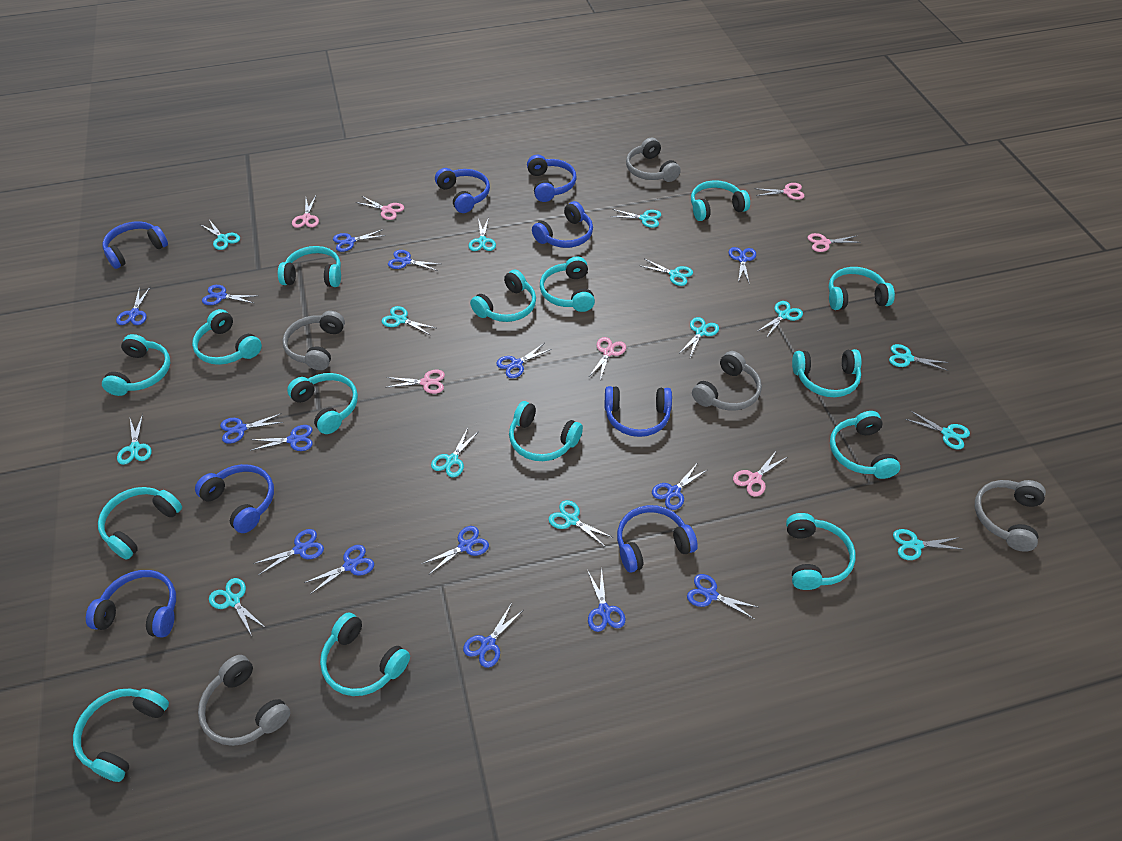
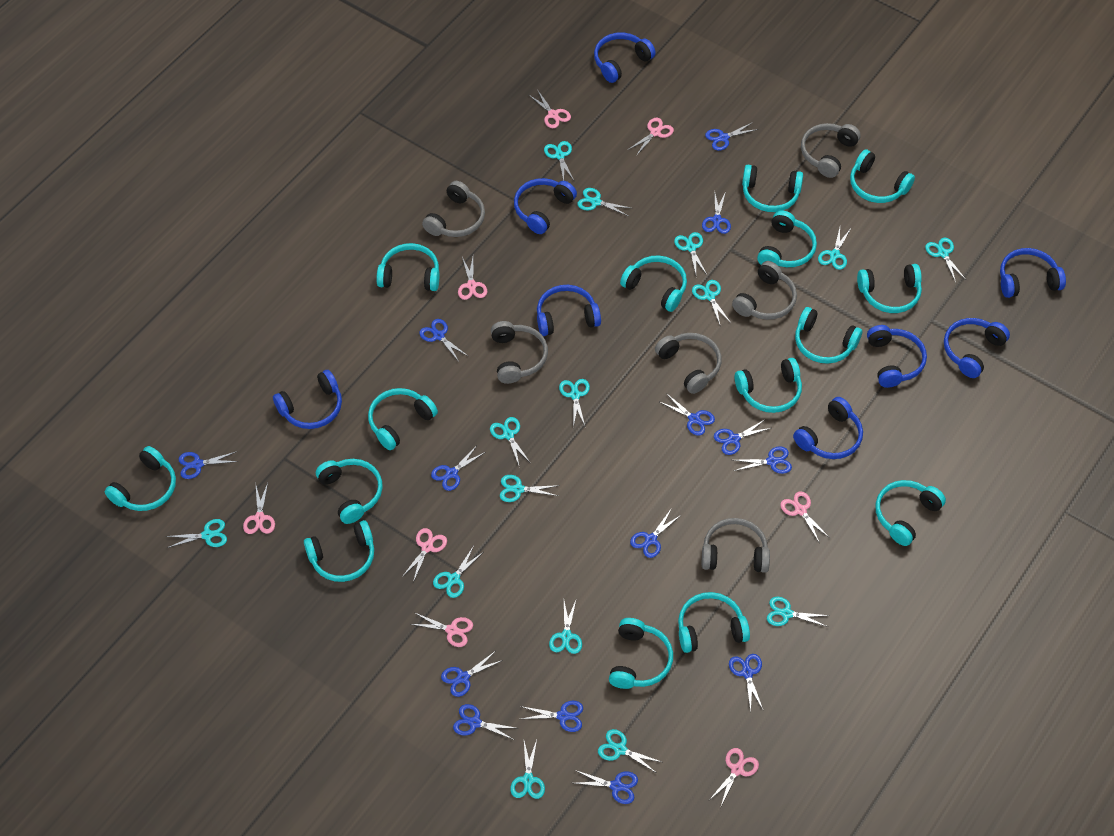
blue scissors: 15 -> 14
grey headphones: 5 -> 6
pink scissors: 7 -> 8
turquoise scissors: 14 -> 15

